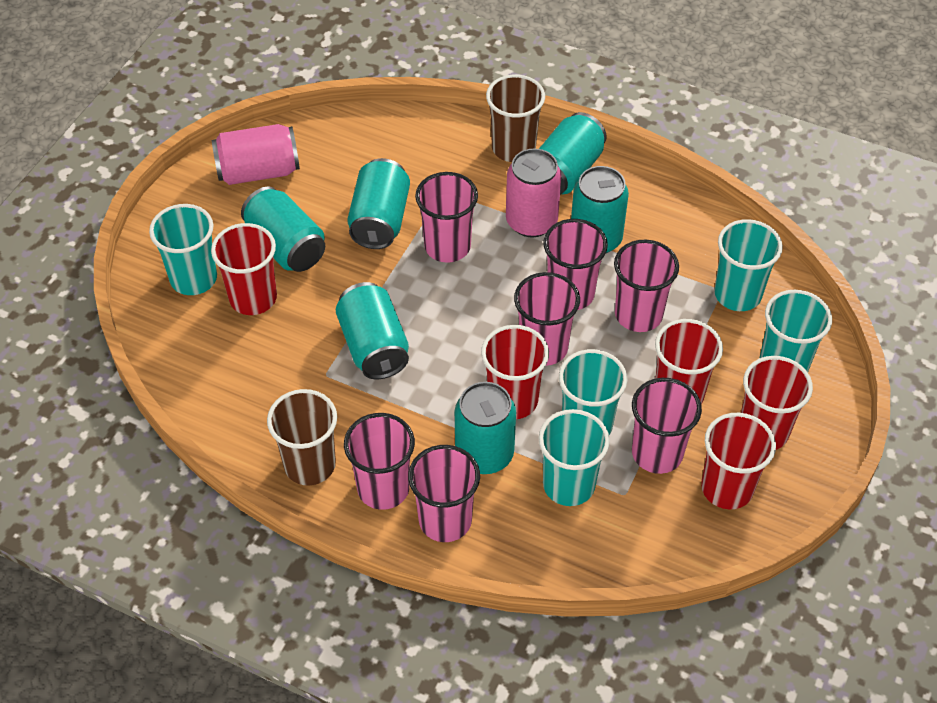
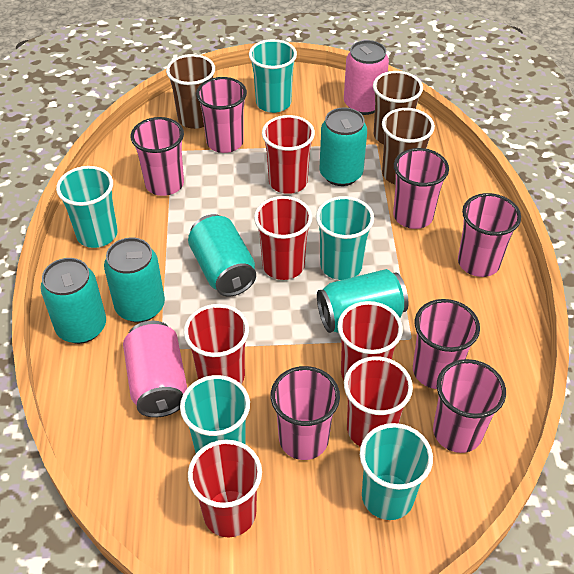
brown cup: 2 -> 3
red cup: 5 -> 6
turquoise can: 6 -> 5

